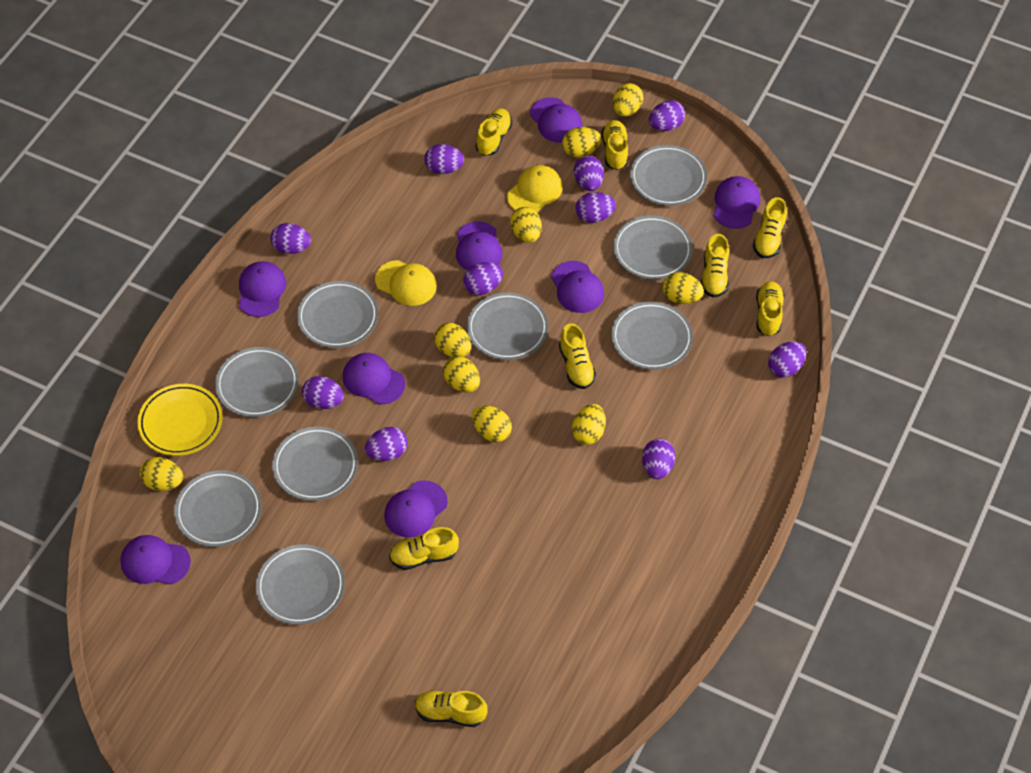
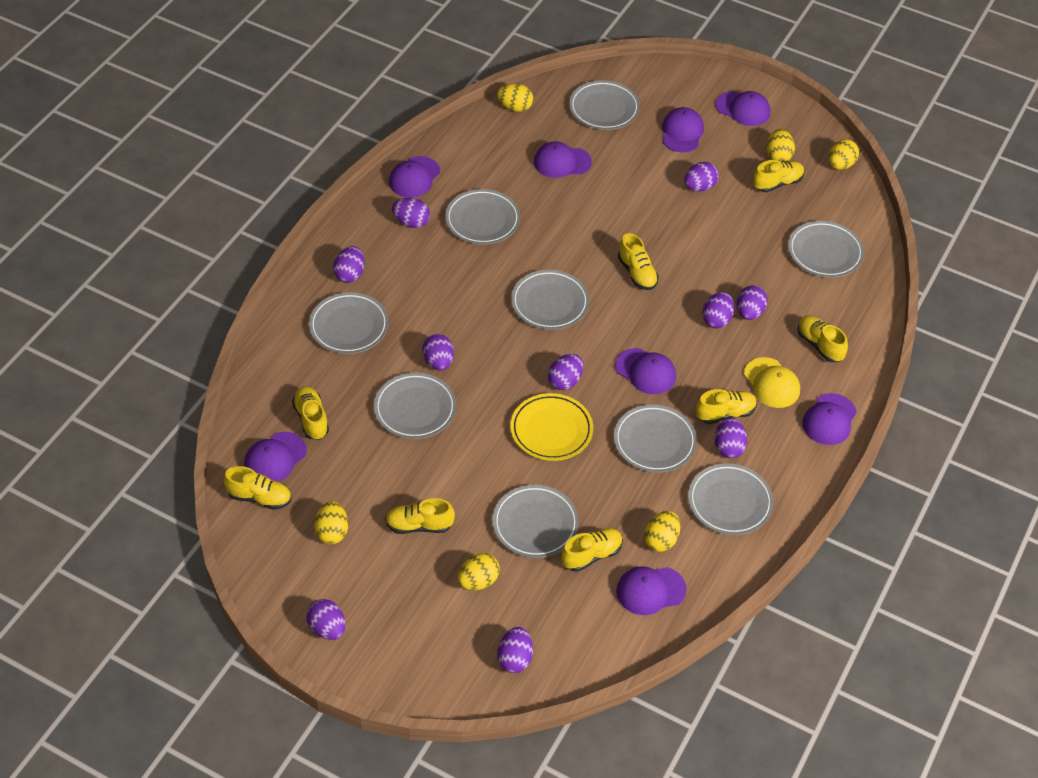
yellow cap: 2 -> 1
yellow egg: 9 -> 6

